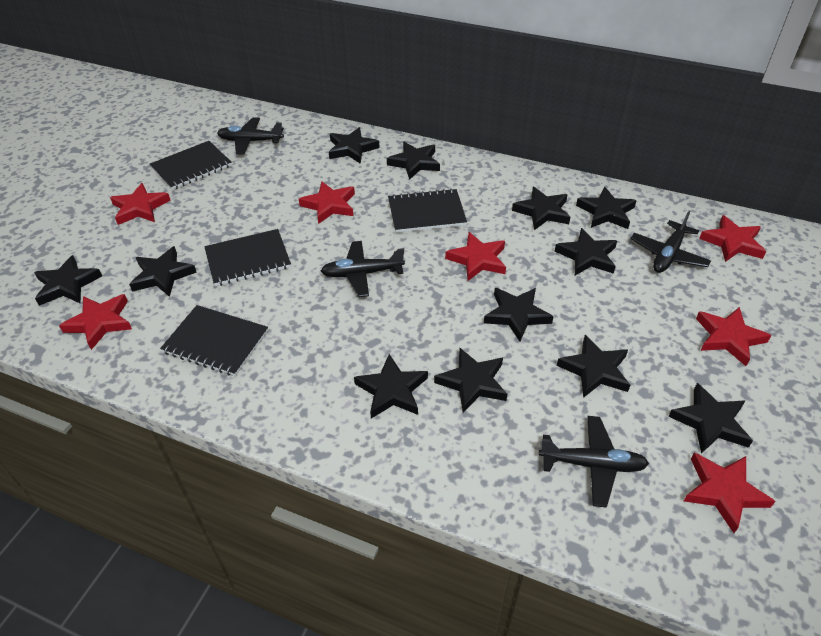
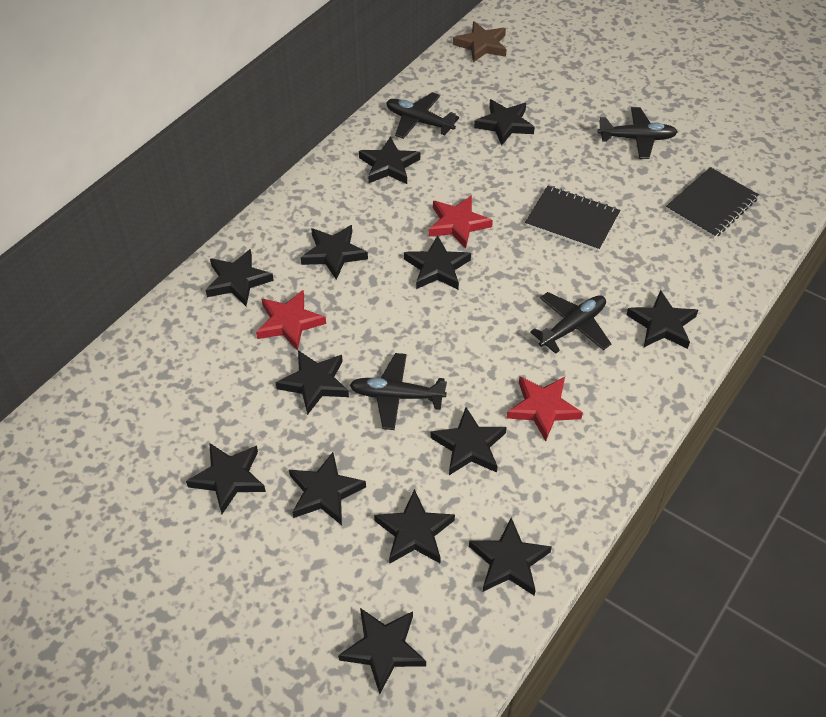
black notebook: 4 -> 2
black star: 12 -> 13
brown star: 0 -> 1
red star: 7 -> 3

